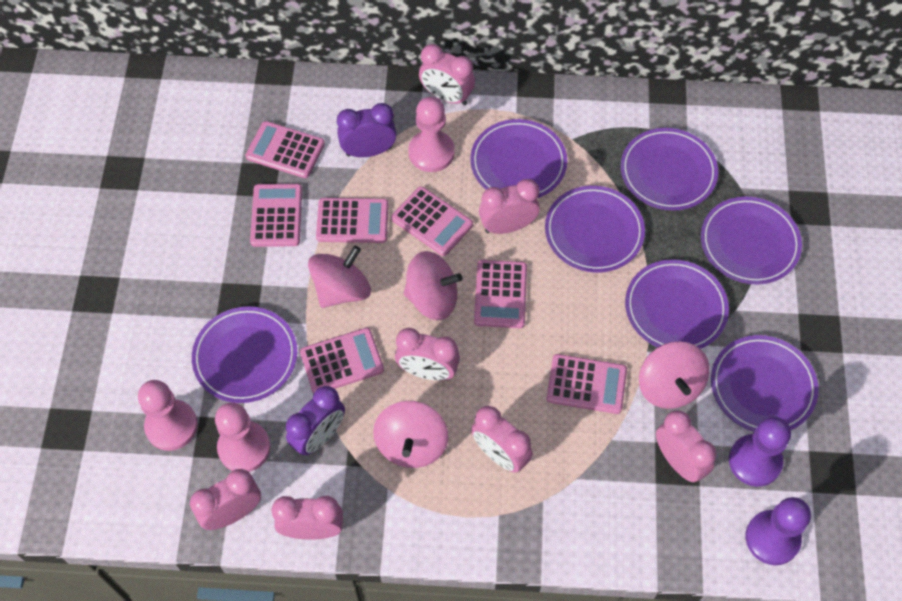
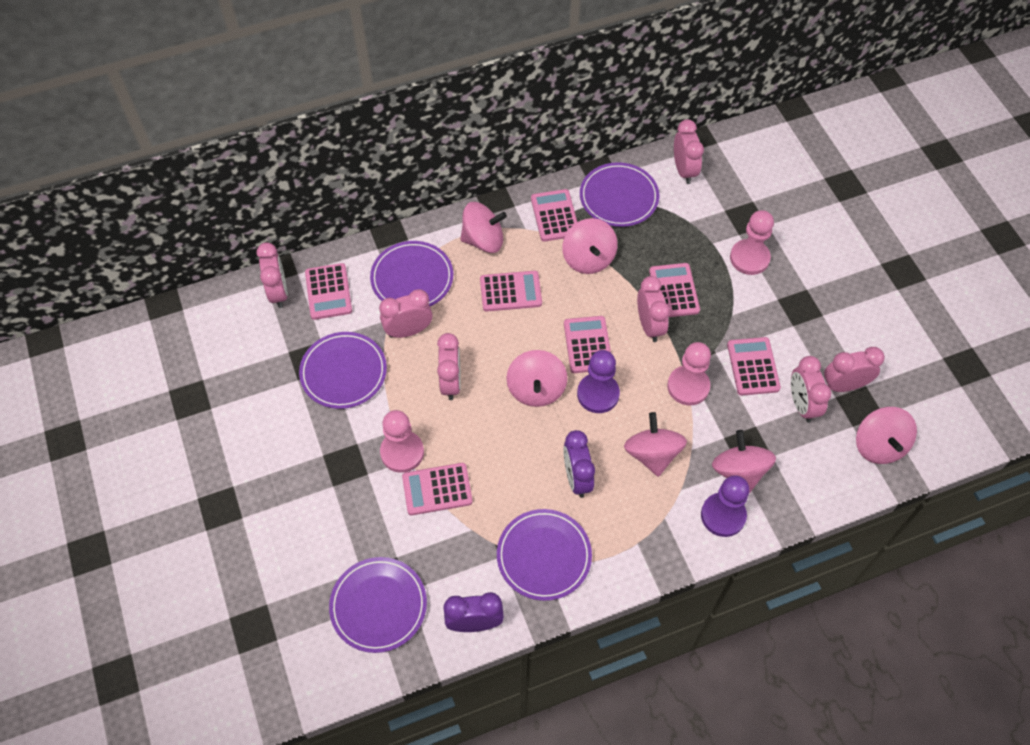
pink spinning top: 4 -> 6
purple plate: 7 -> 5

